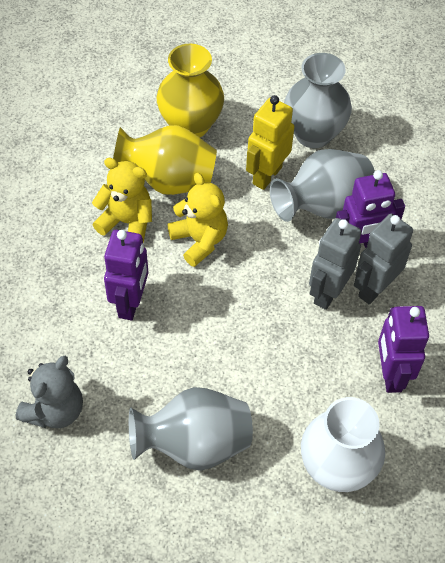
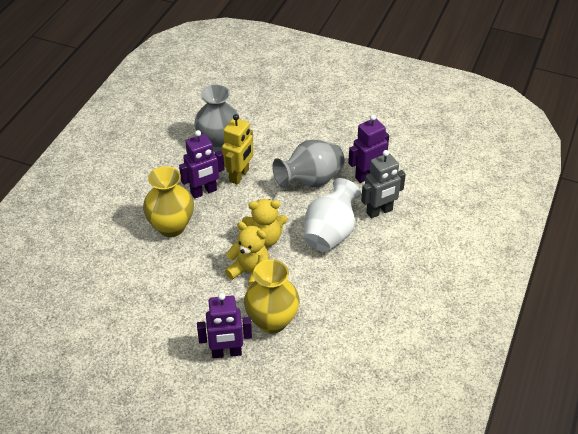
grey robot: 2 -> 1
grey teddy bear: 1 -> 0
grey vase: 3 -> 2

